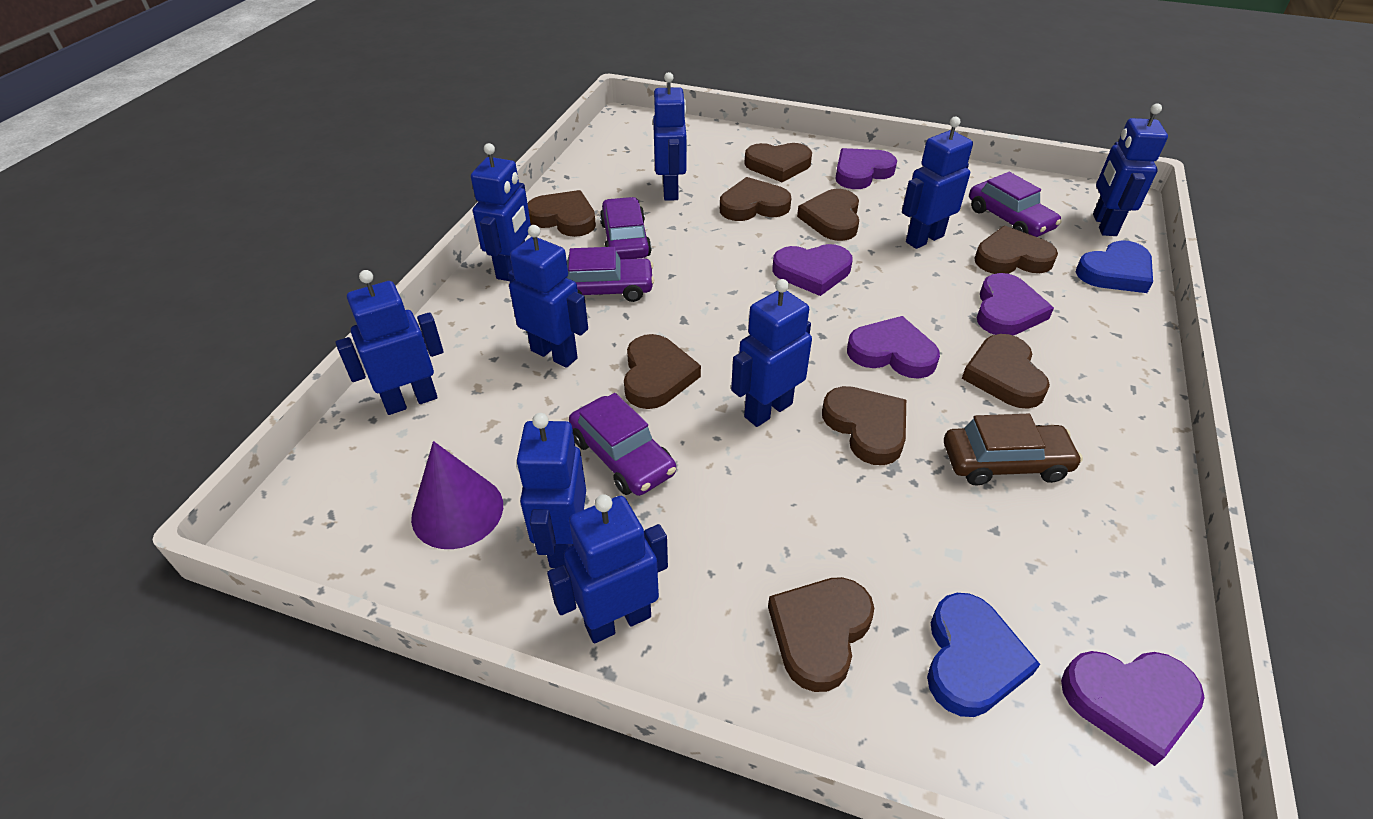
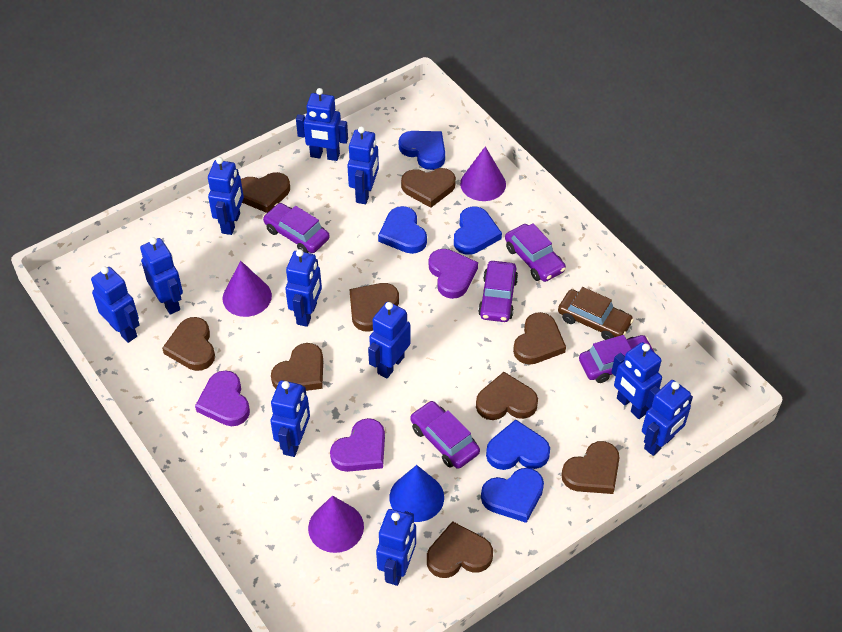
blue cone: 0 -> 1
blue heart: 2 -> 5
blue robot: 9 -> 11
purple car: 4 -> 5
purple cone: 1 -> 3
purple heart: 5 -> 3

